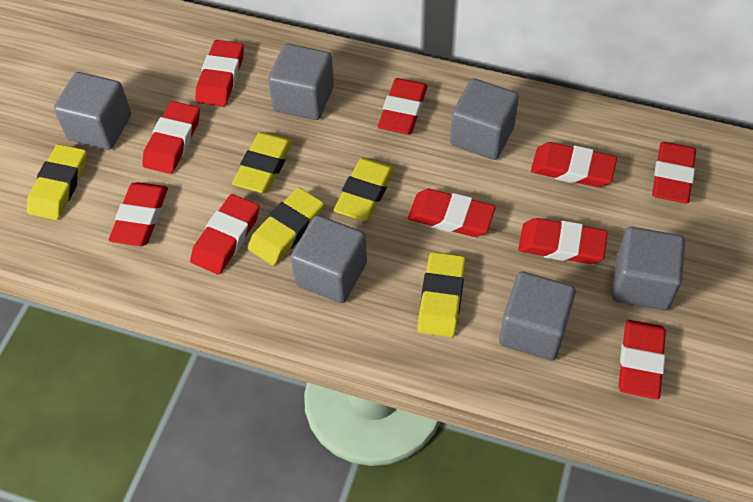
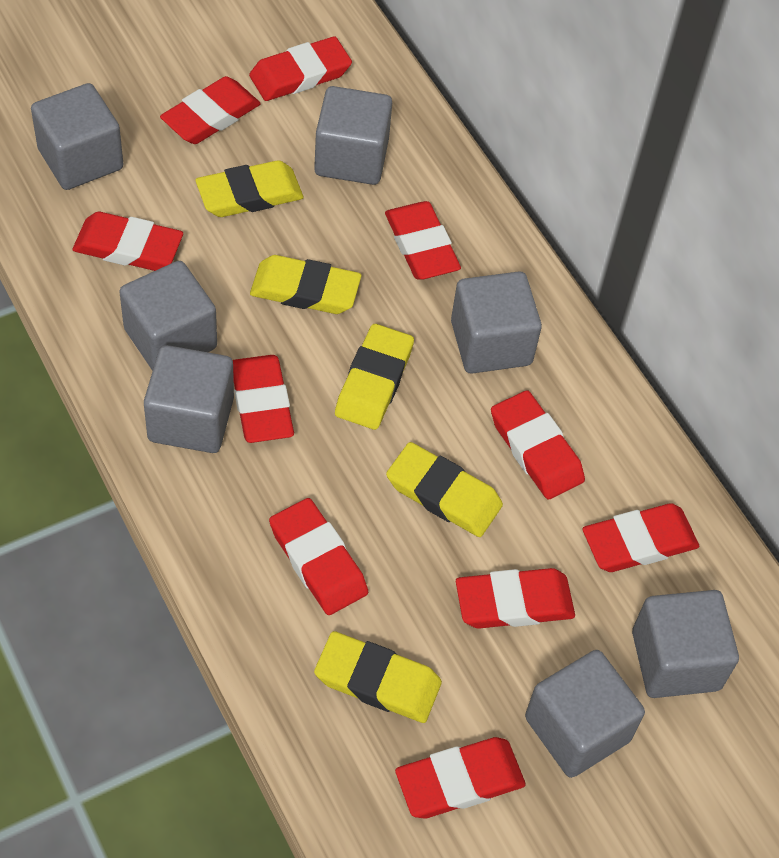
grey cube: 6 -> 7

